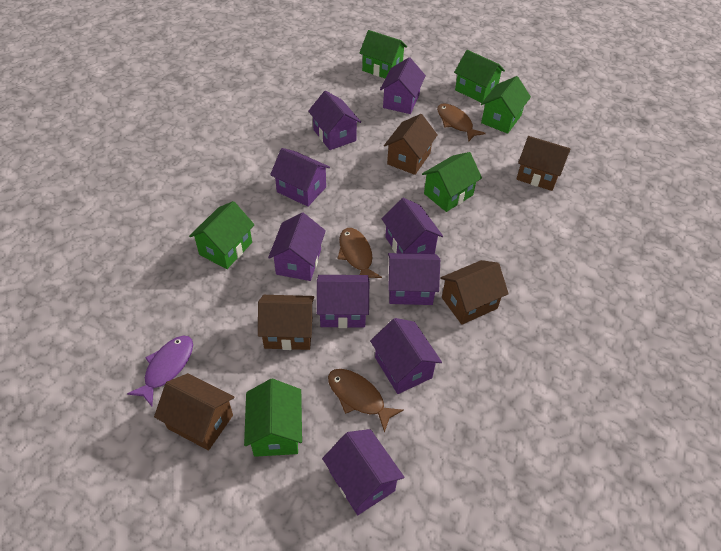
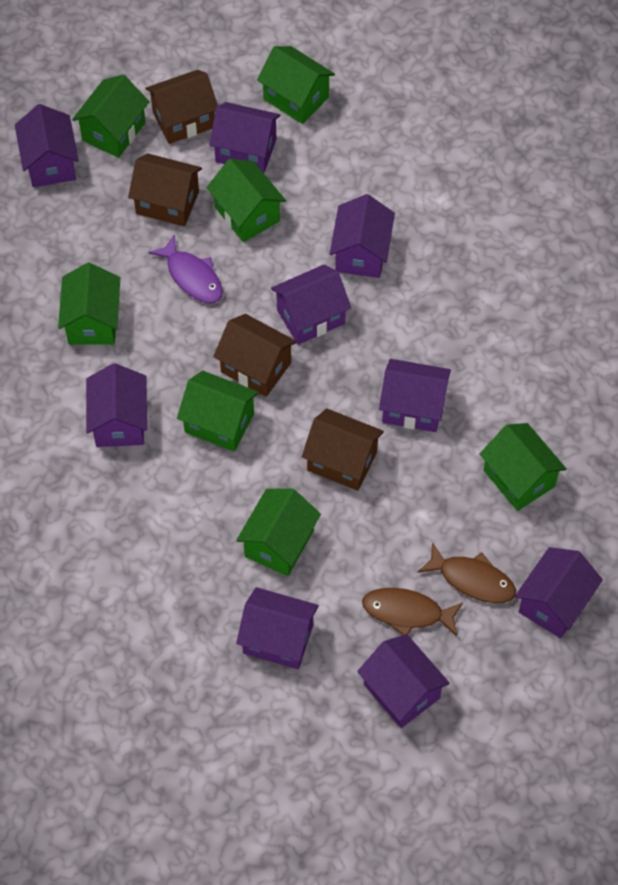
brown fish: 3 -> 2
brown house: 5 -> 4
green house: 6 -> 7

